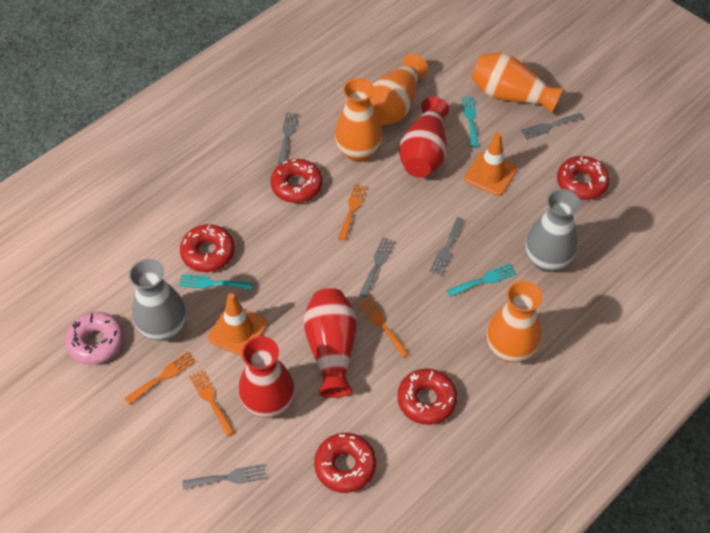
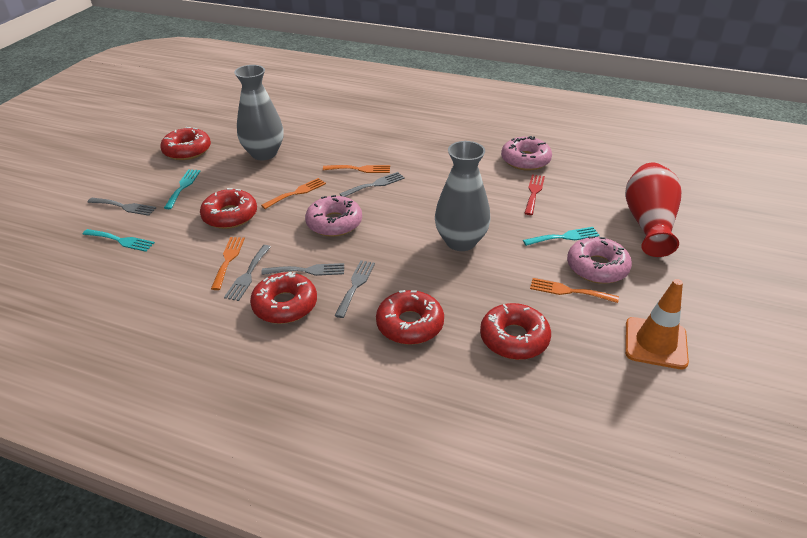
orange traffic cone: 2 -> 1
orange vase: 4 -> 0
pink donut: 1 -> 3
red fork: 0 -> 1
red vase: 3 -> 1

